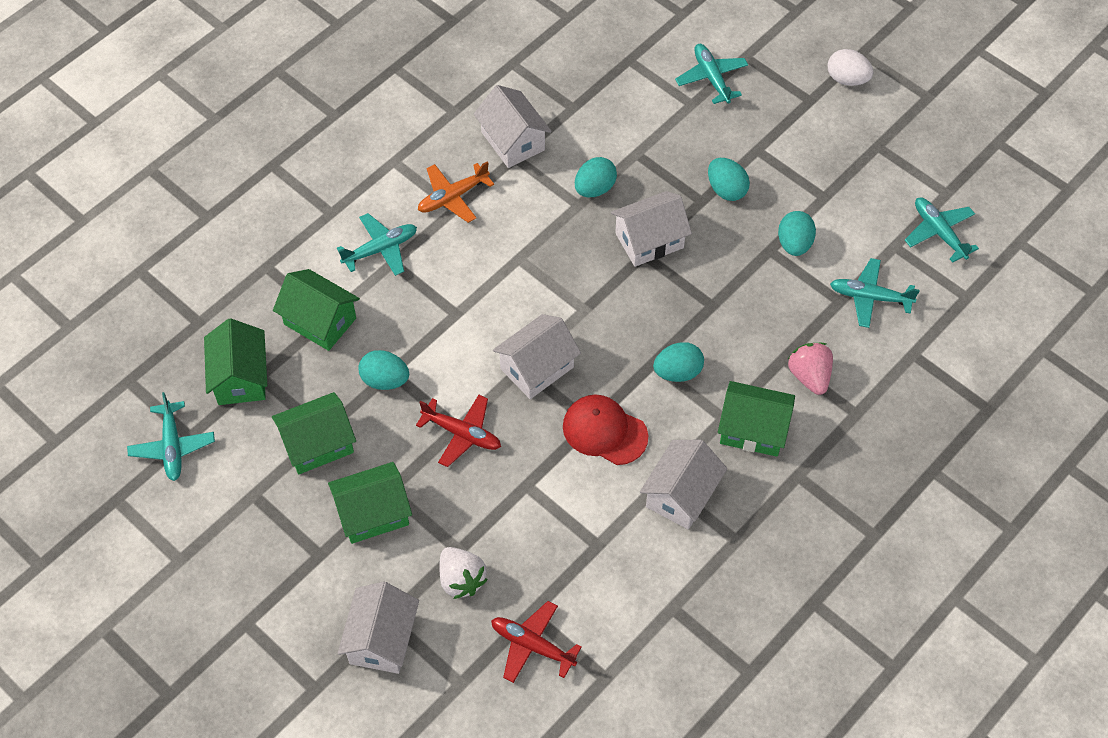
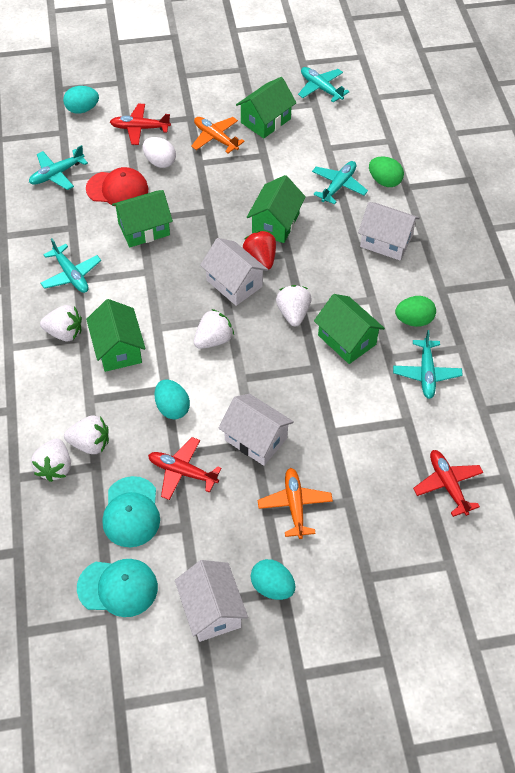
green egg: 0 -> 2
orange plane: 1 -> 2
pink strawberry: 1 -> 0
red plane: 2 -> 3
red strawberry: 0 -> 1
turquoise cap: 0 -> 2
turquoise egg: 5 -> 3
white house: 5 -> 4
white strawberry: 1 -> 5

